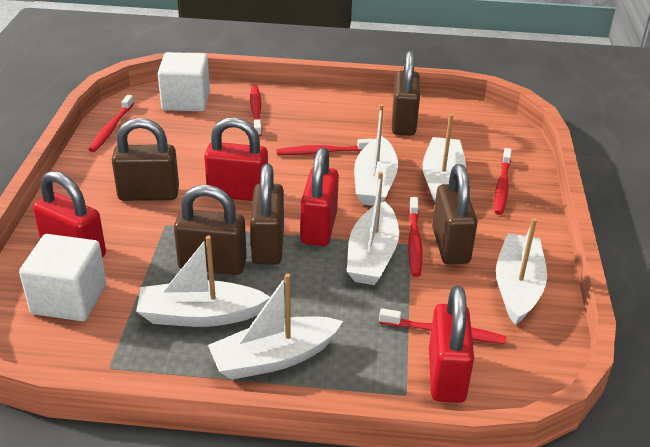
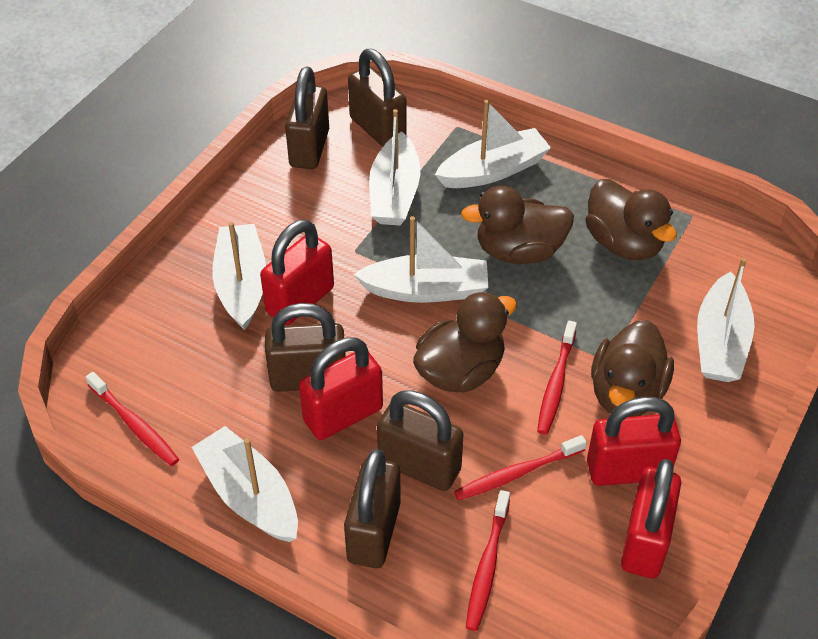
brown duck: 0 -> 4
red toothbrush: 6 -> 4
white cube: 2 -> 0

